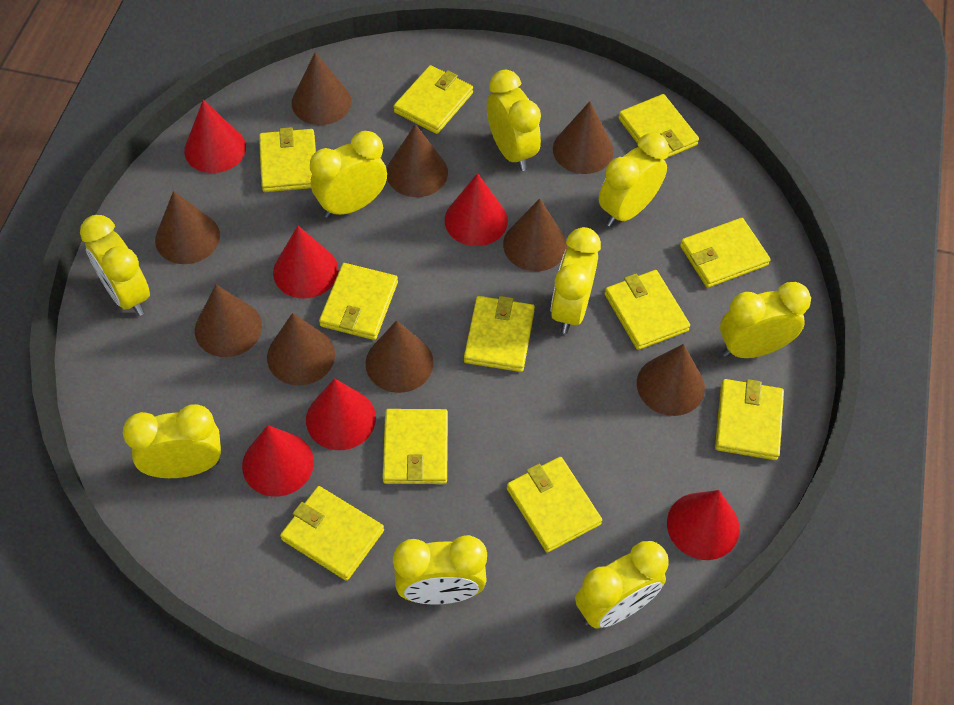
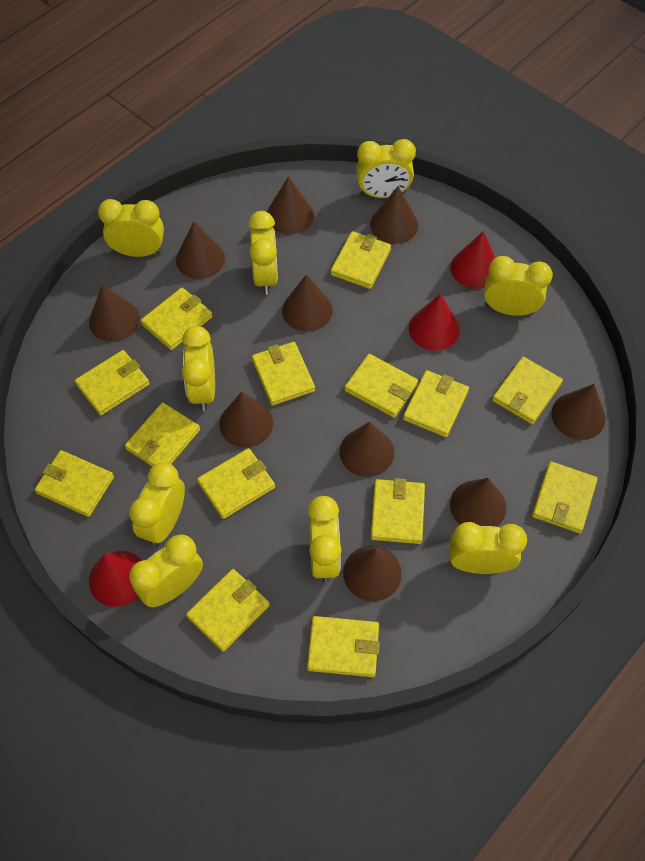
brown cone: 9 -> 10
red cone: 6 -> 3
yellow wallet: 11 -> 14

